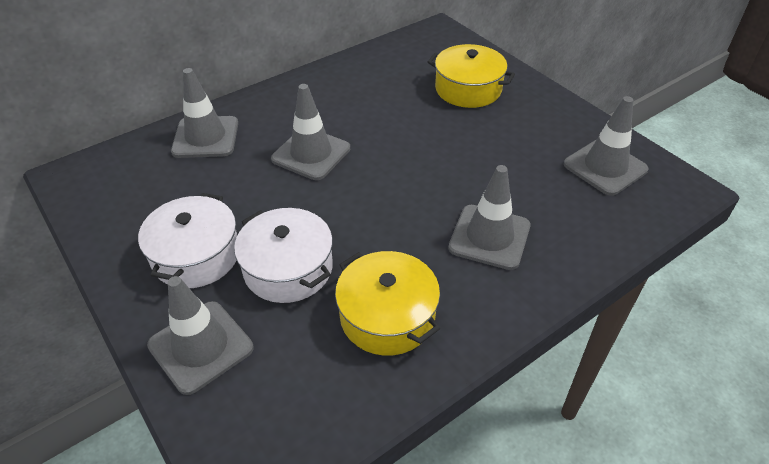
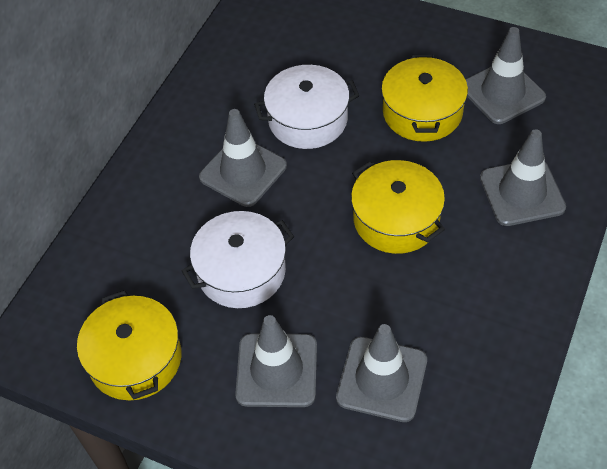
yellow pot: 2 -> 3

